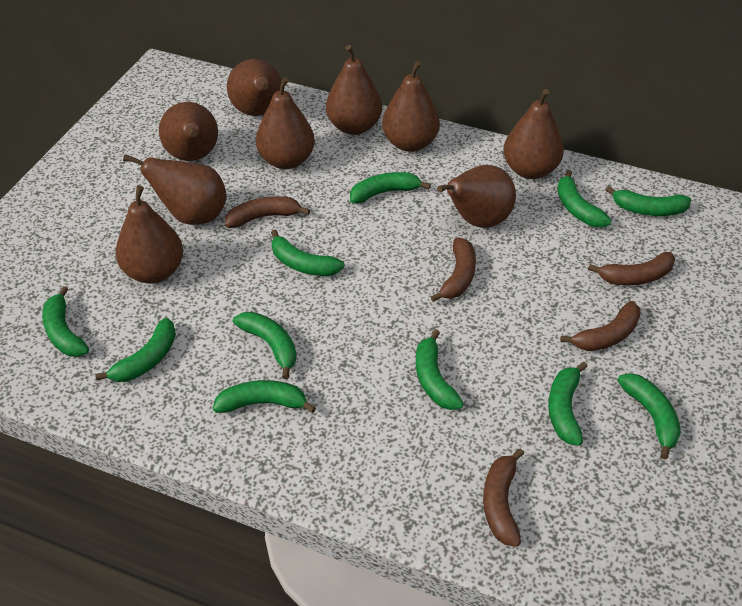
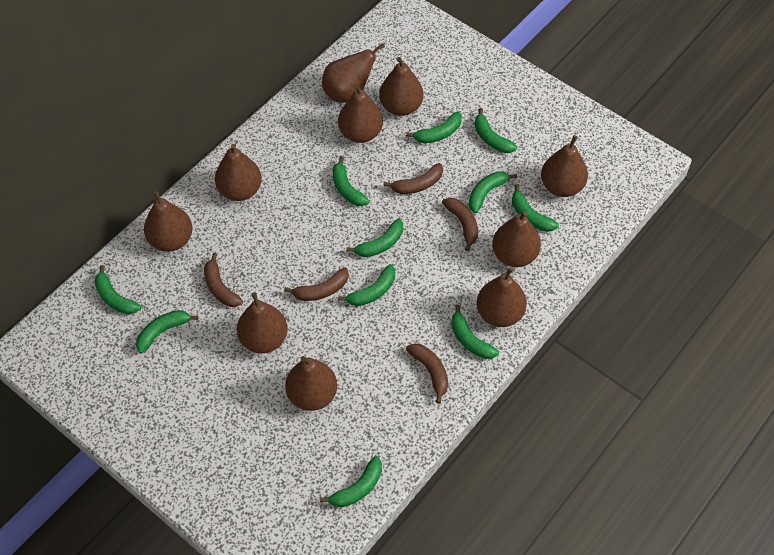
brown pear: 9 -> 10

